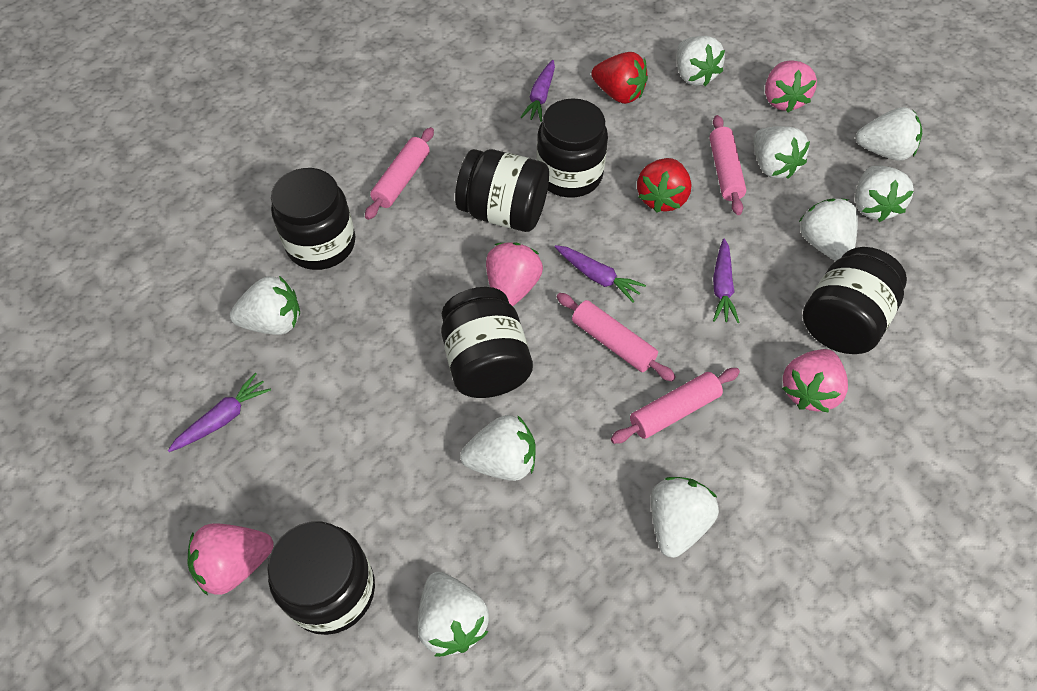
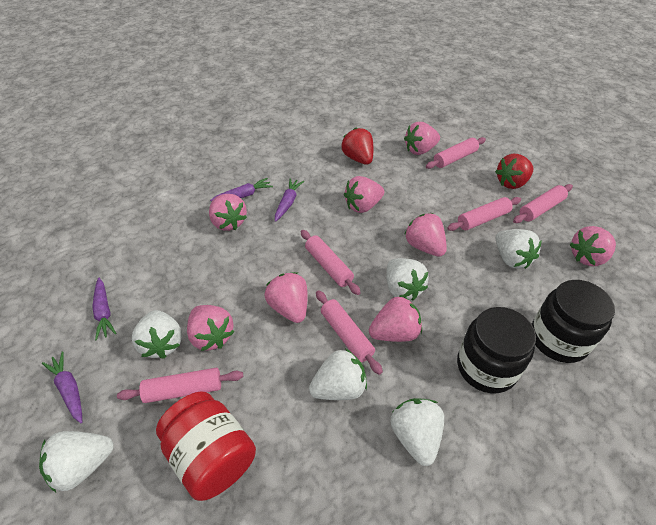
black jar: 6 -> 2
pink rolling pin: 4 -> 6
pink strawberry: 4 -> 8
red jar: 0 -> 1
white strawberry: 9 -> 6

